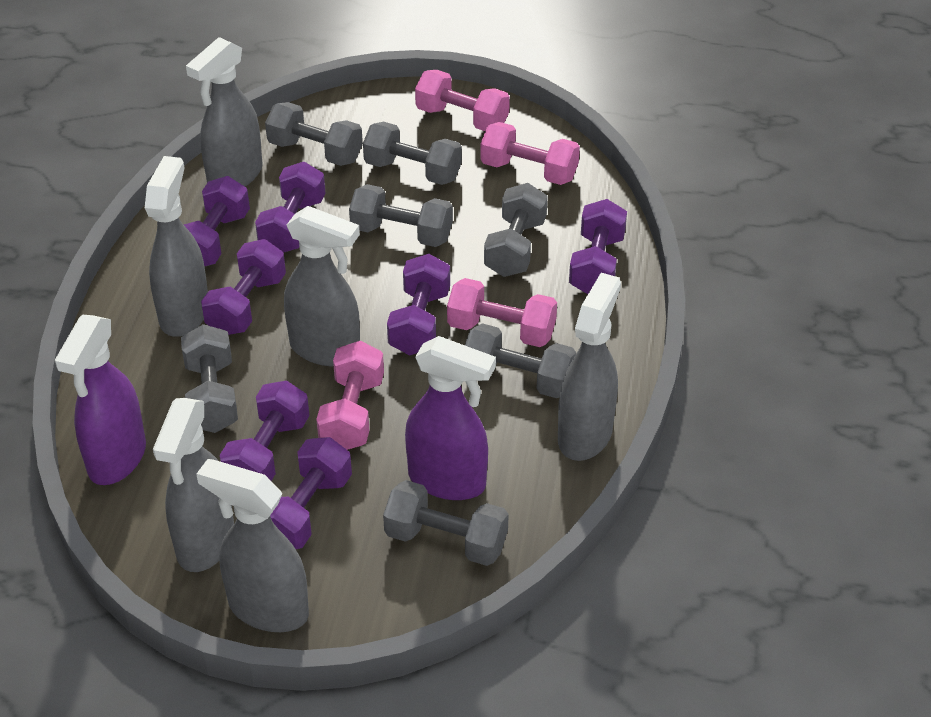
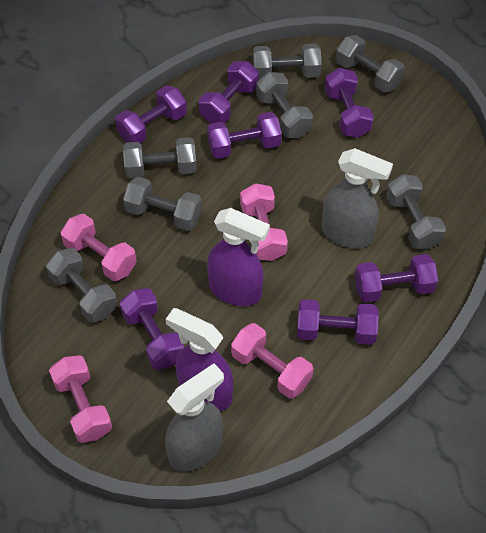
grey spray bottle: 6 -> 2

